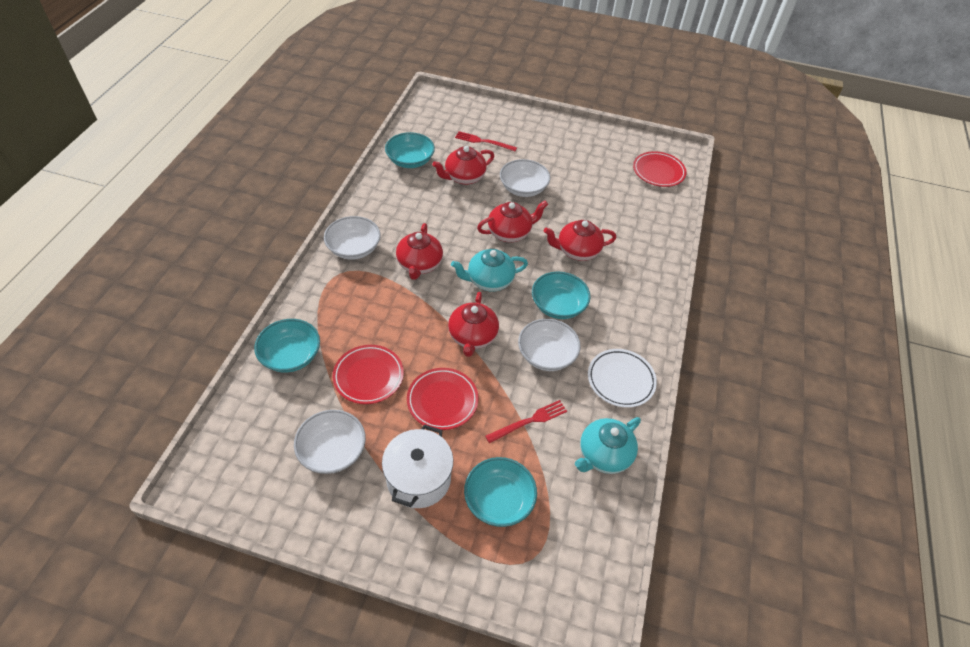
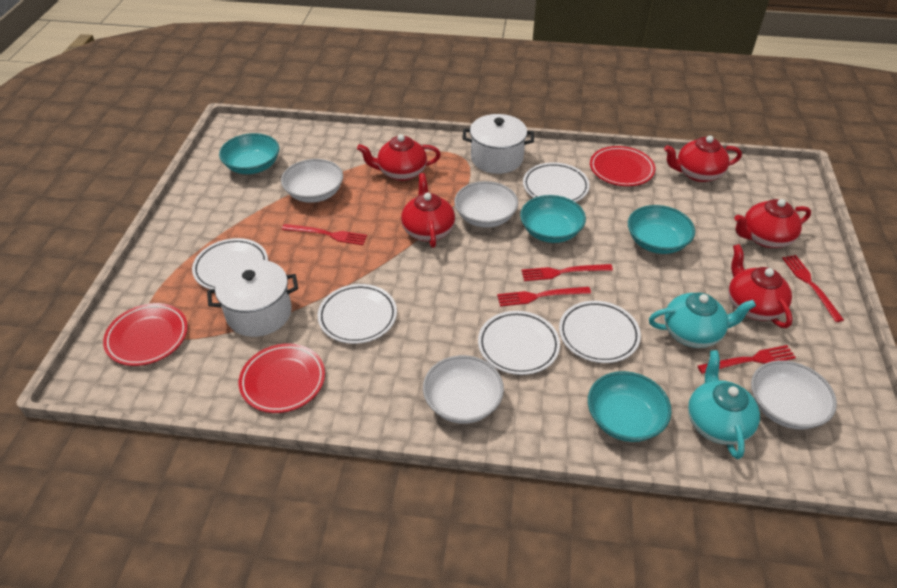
red fork: 2 -> 5
white plate: 1 -> 5
white pot: 1 -> 2

